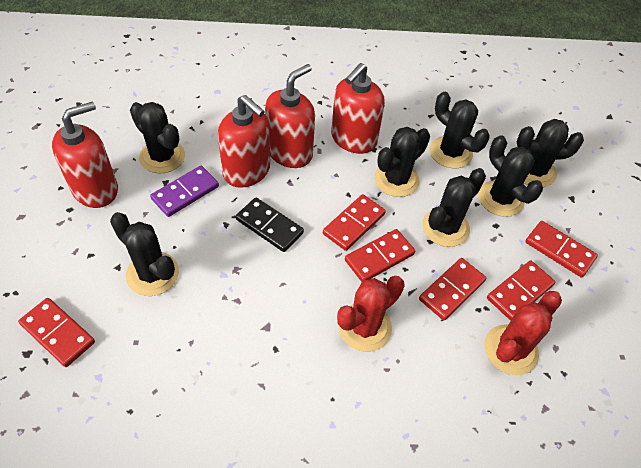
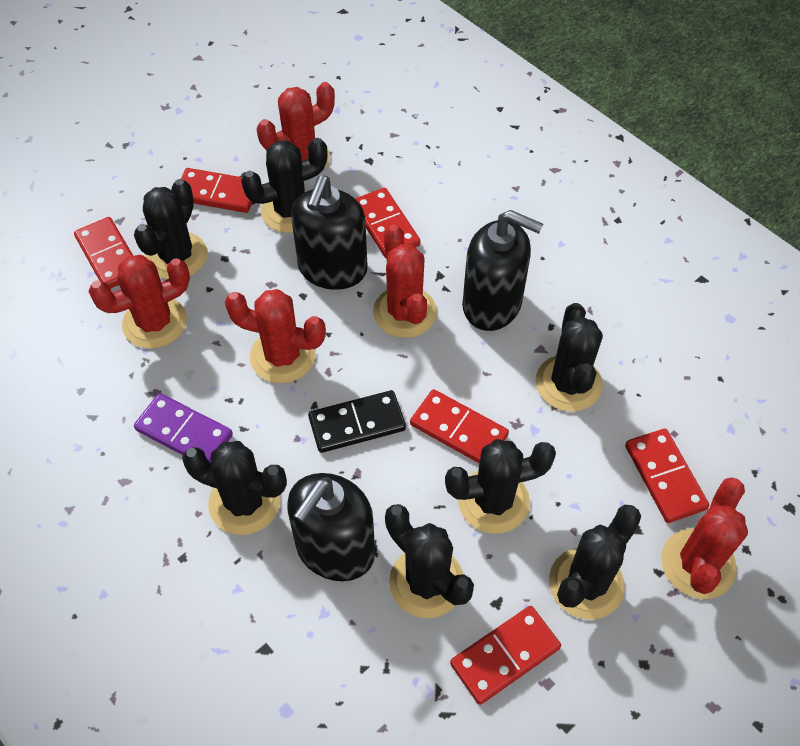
black soap dispenser: 0 -> 3
red cactus: 2 -> 5
red soap dispenser: 4 -> 0

